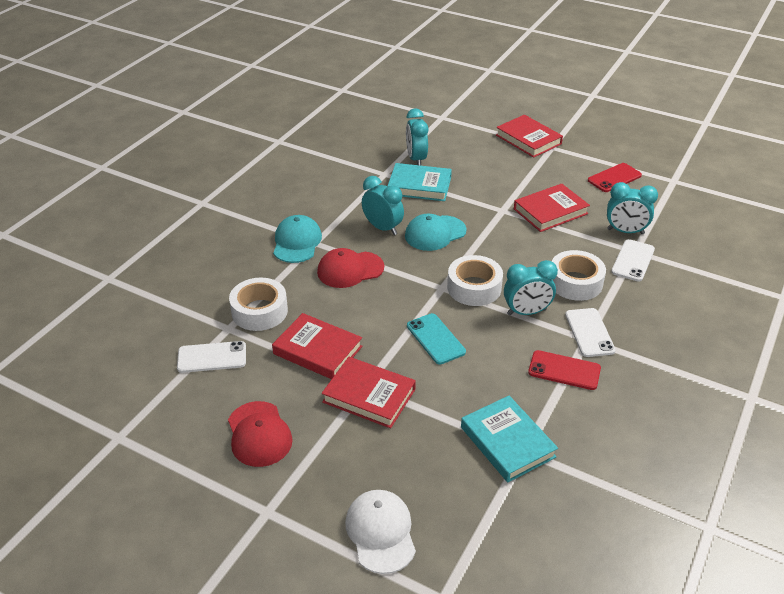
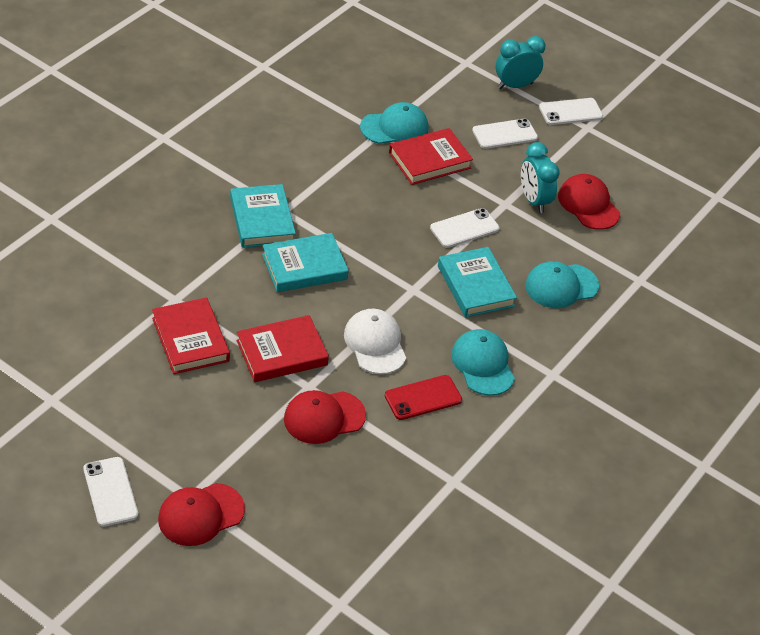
red book: 4 -> 3
red cap: 2 -> 3
red phone: 2 -> 1
turquoise book: 2 -> 3
turquoise cap: 2 -> 3
turquoise clock: 4 -> 2
turquoise phone: 1 -> 0
white phone: 3 -> 4
white tape: 3 -> 0

